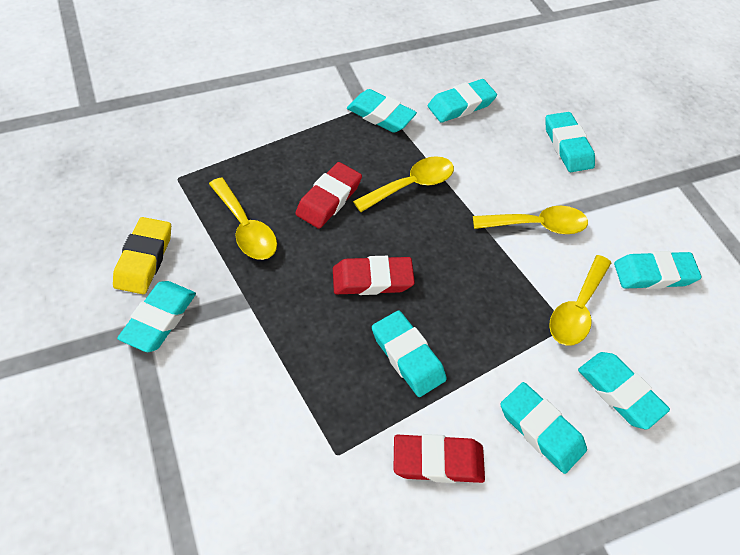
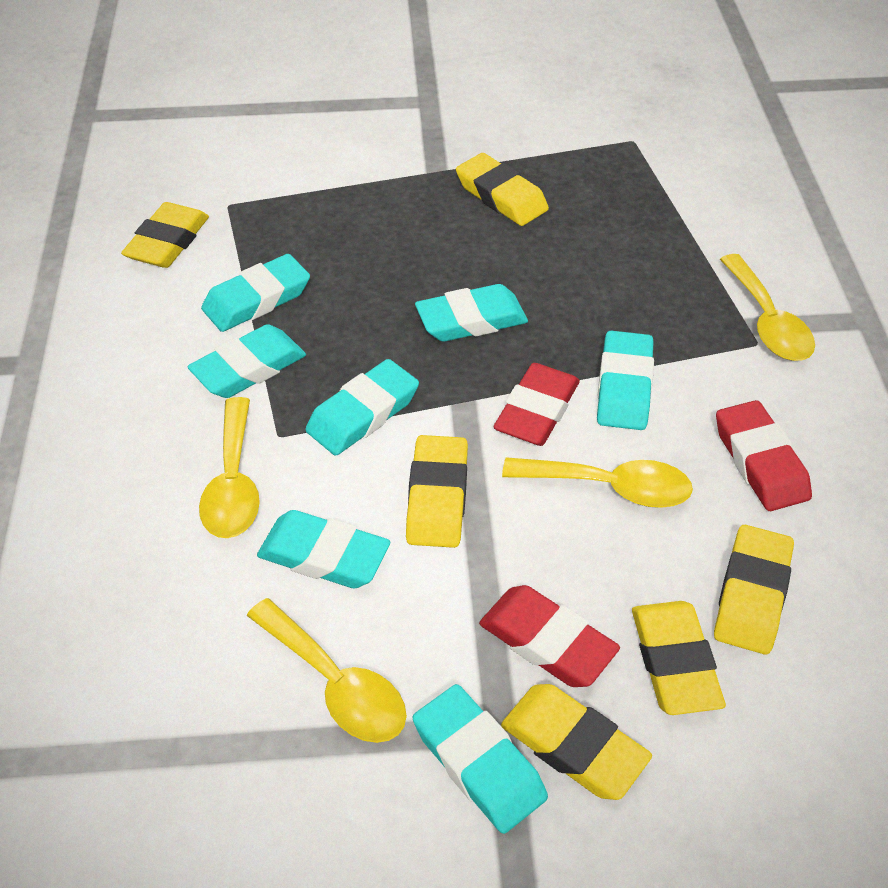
turquoise eraser: 8 -> 7
yellow eraser: 1 -> 6

